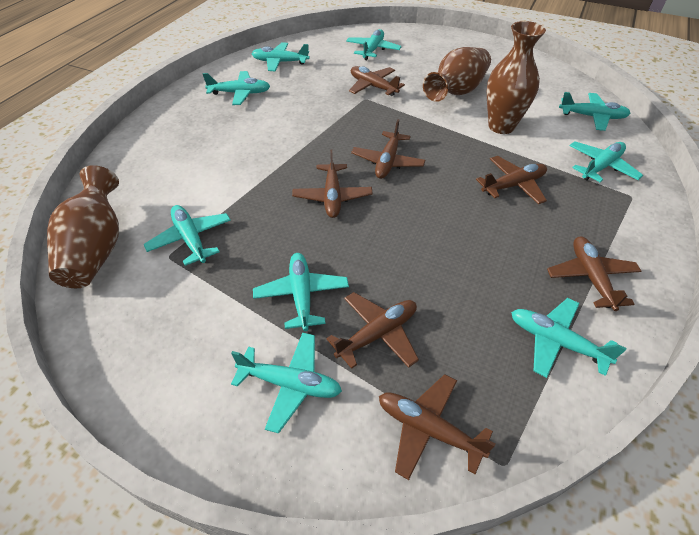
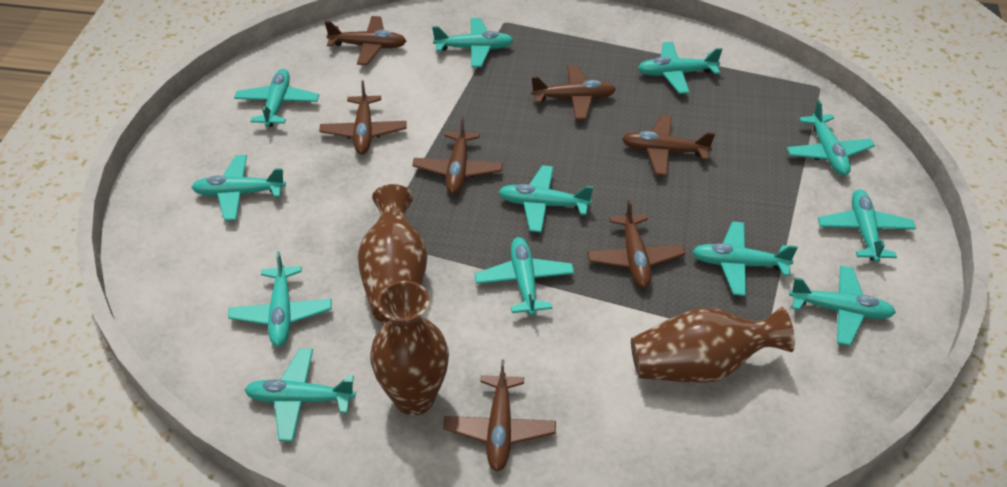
turquoise plane: 9 -> 12

